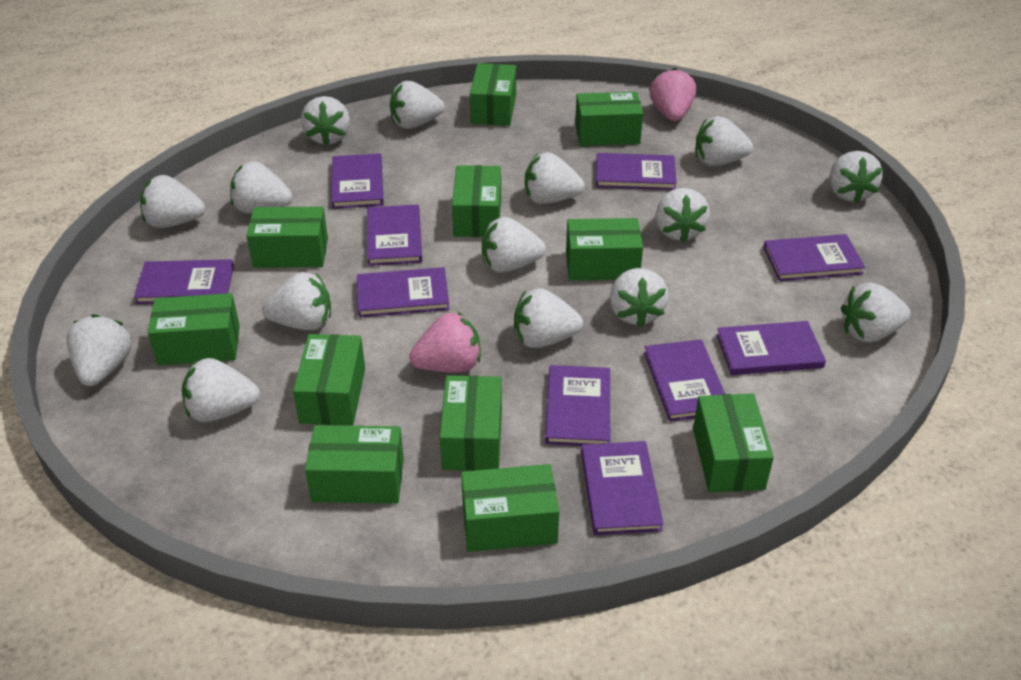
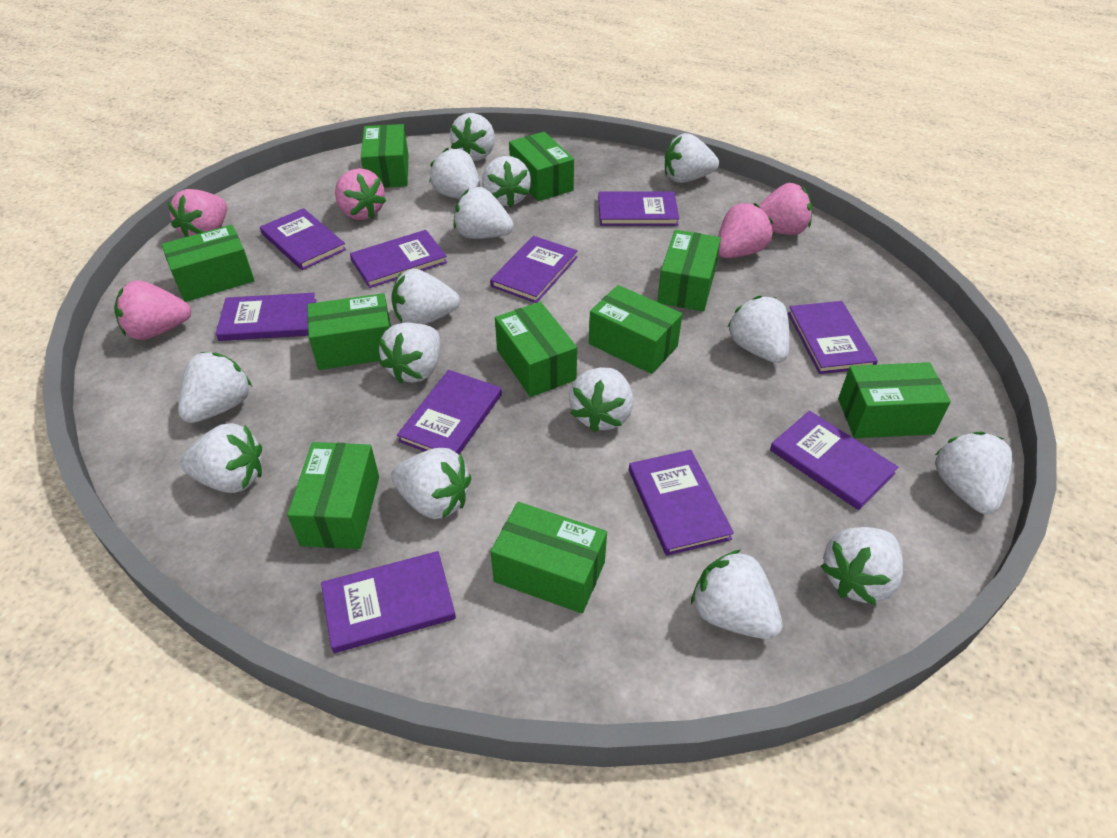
green box: 11 -> 10
pink strawberry: 2 -> 5

